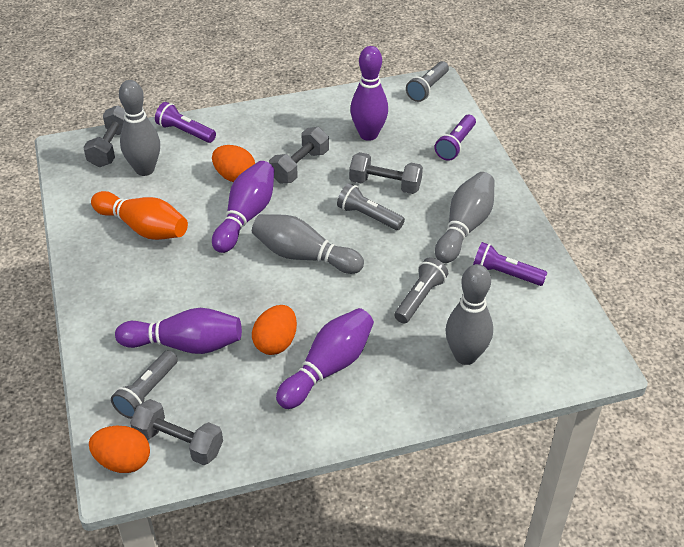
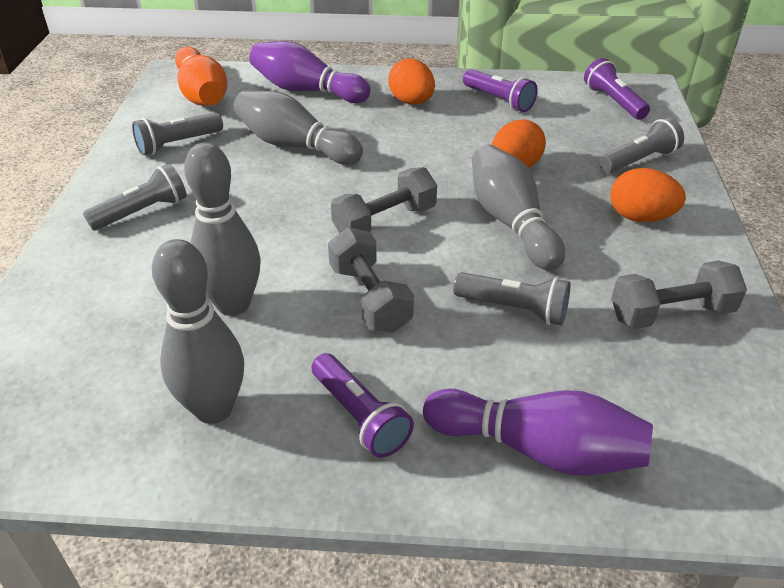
grey dumbbell: 4 -> 3
purple bowling pin: 4 -> 2

